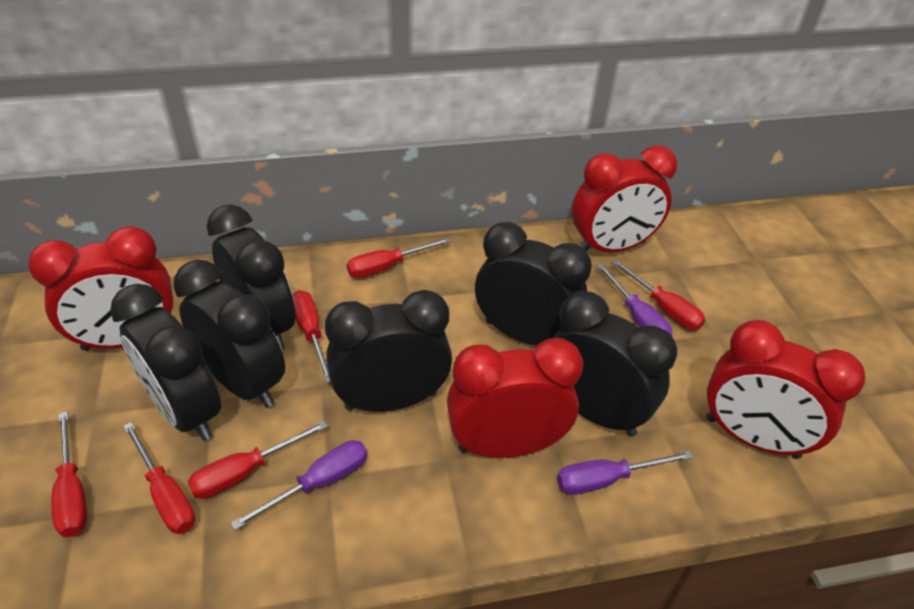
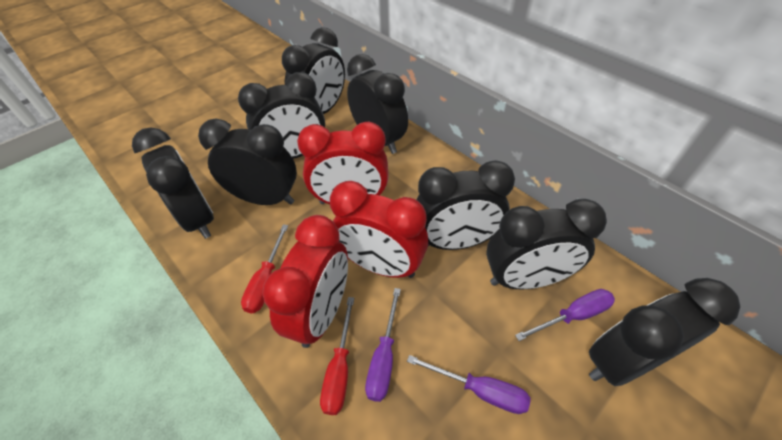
black clock: 6 -> 8
red clock: 4 -> 3
red screwdriver: 6 -> 2

